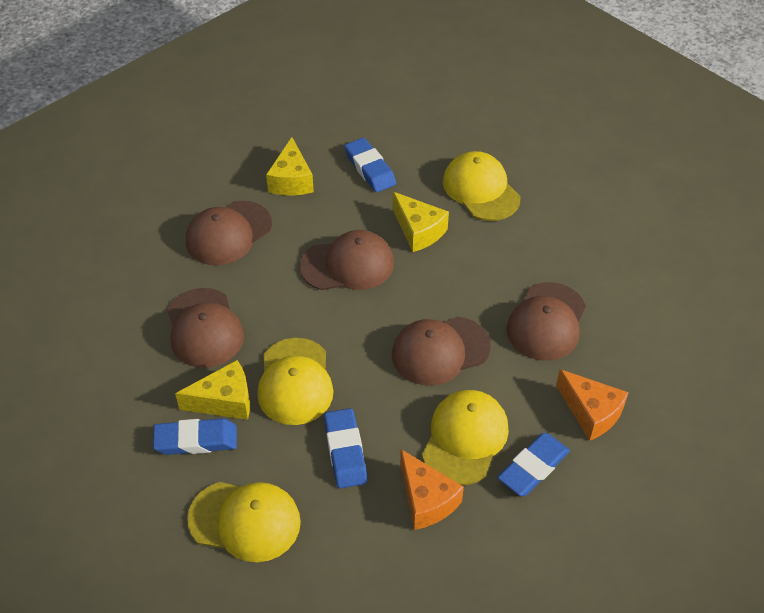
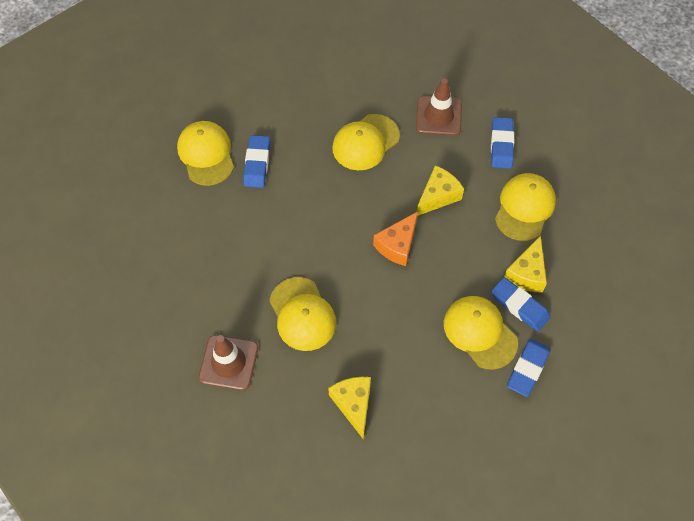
brown cap: 5 -> 0
brown traffic cone: 0 -> 2
orange cheese: 2 -> 1
yellow cap: 4 -> 5

